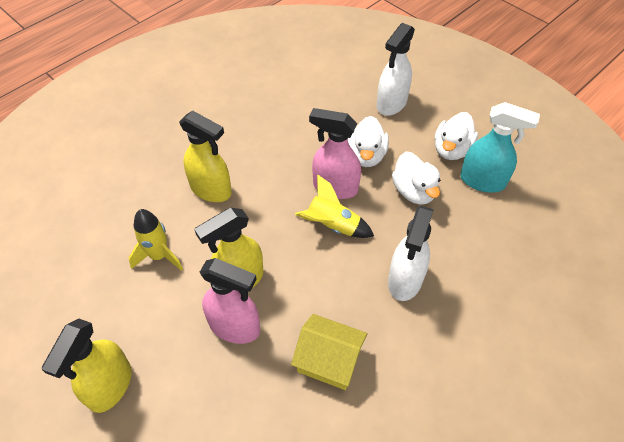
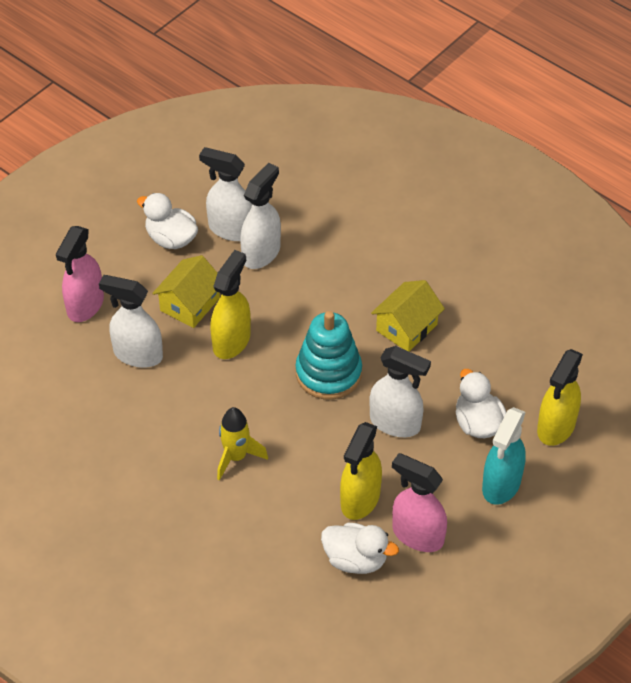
turquoise stacking toy: 0 -> 1
white spray bottle: 2 -> 4
yellow house: 1 -> 2
yellow rocket: 2 -> 1

